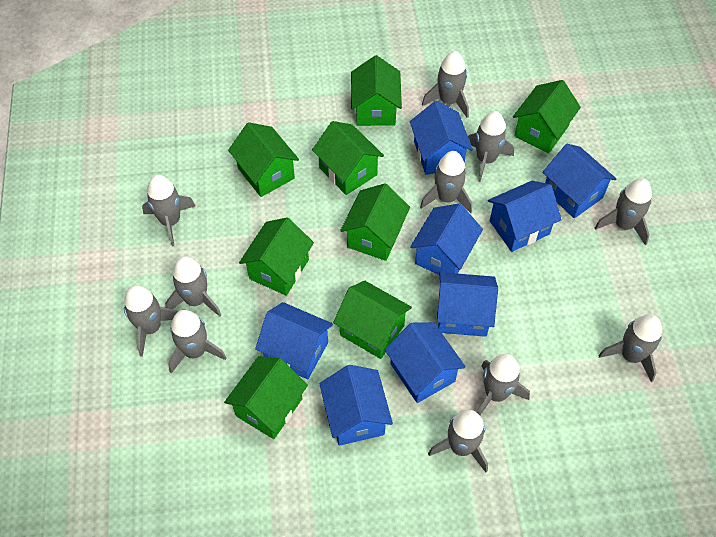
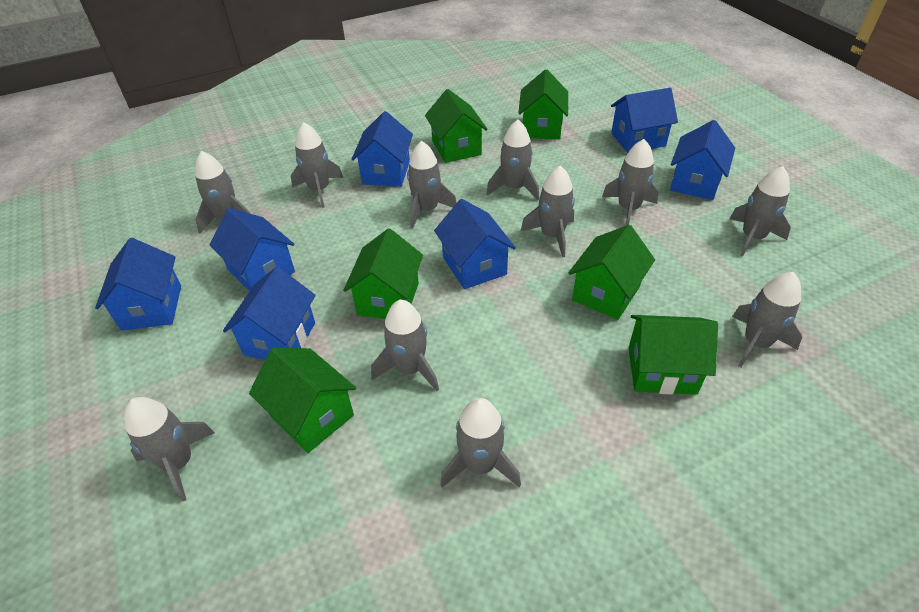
blue house: 8 -> 7
green house: 8 -> 6

